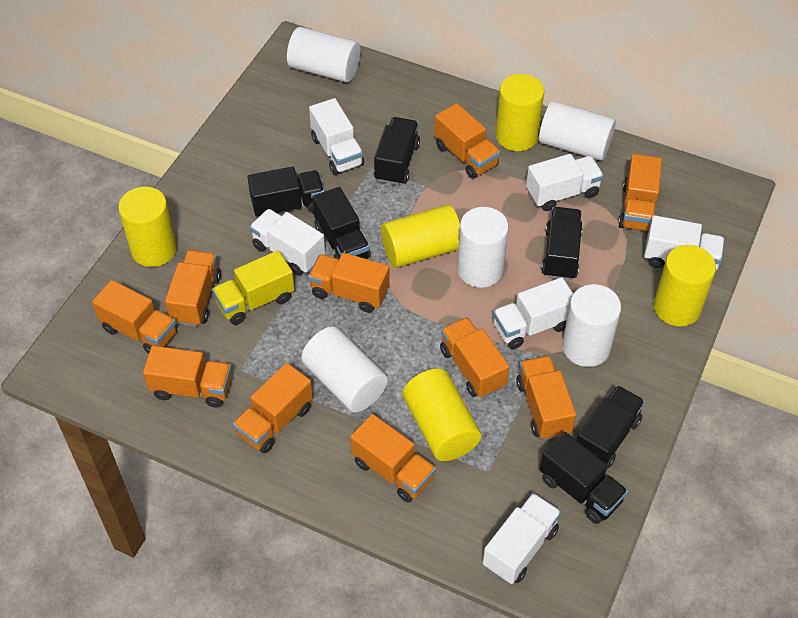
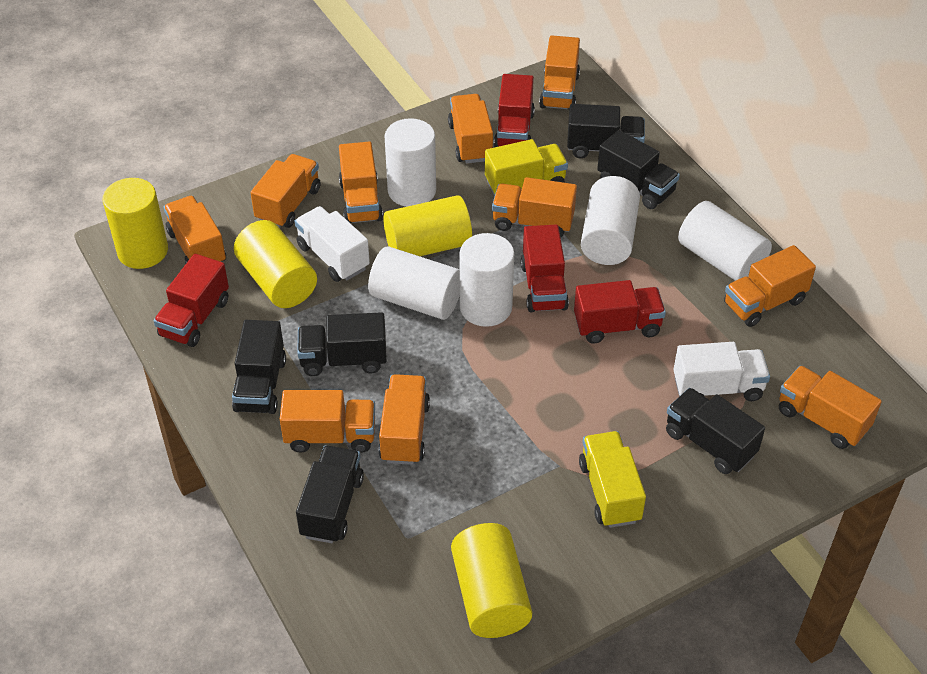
red truck: 0 -> 4
white truck: 6 -> 2
yellow cylinder: 5 -> 4
yellow truck: 1 -> 2

